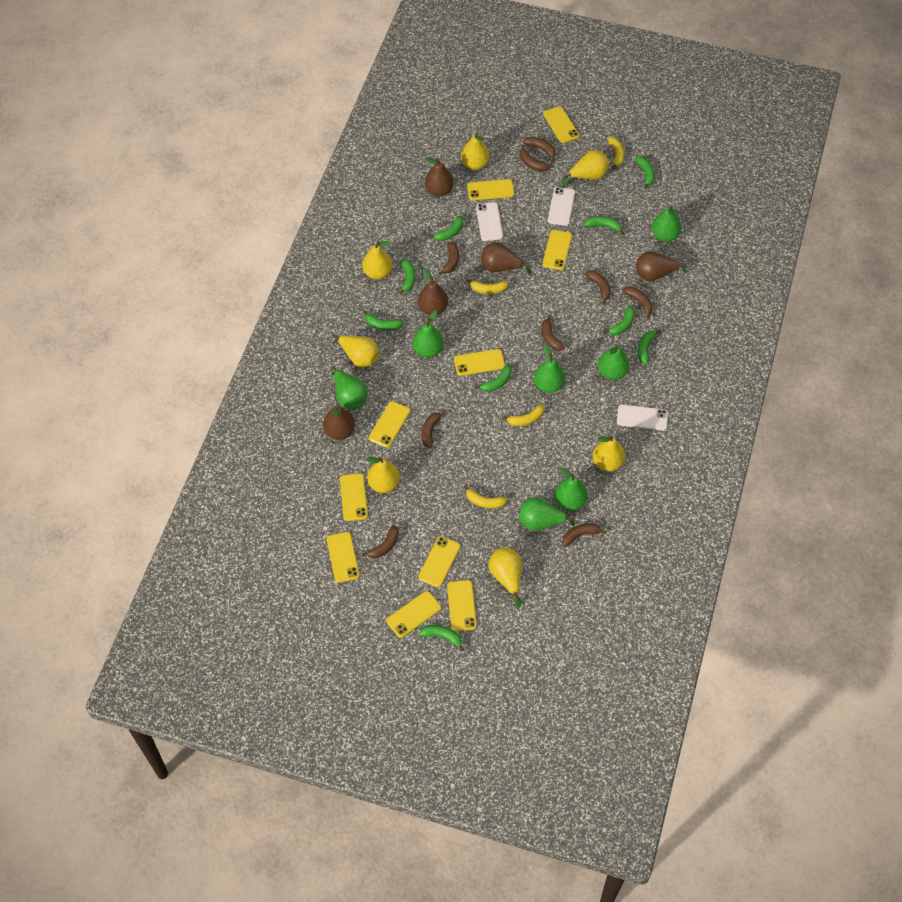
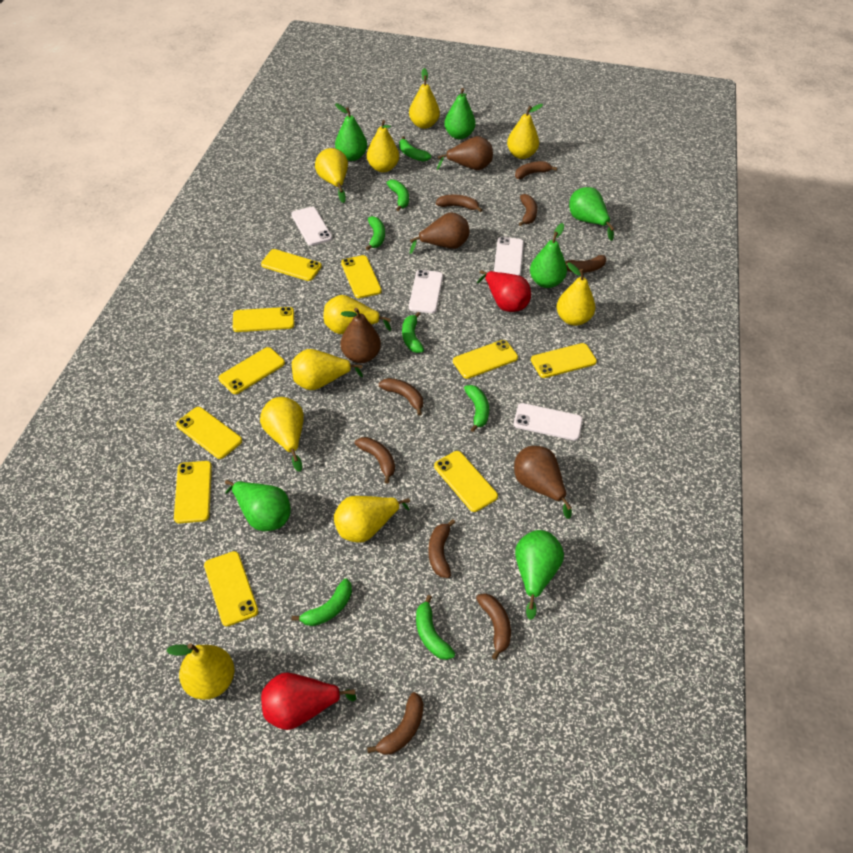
brown pear: 5 -> 4
green banana: 9 -> 7
green pear: 7 -> 6
red pear: 0 -> 2
white phone: 3 -> 4
yellow banana: 4 -> 0
yellow pear: 7 -> 10

